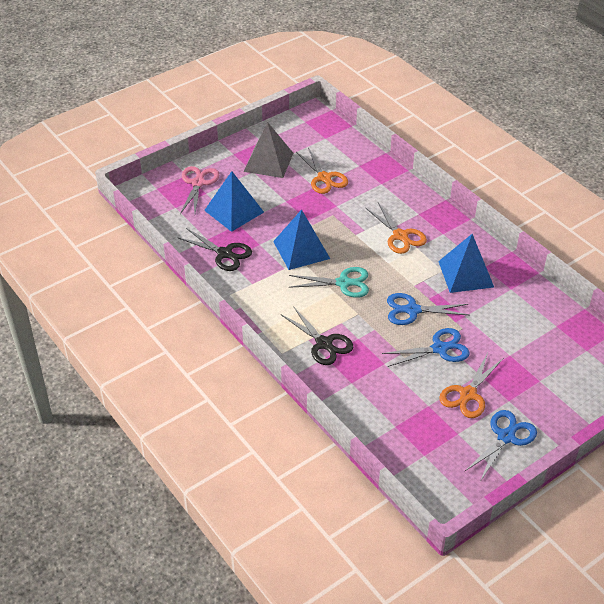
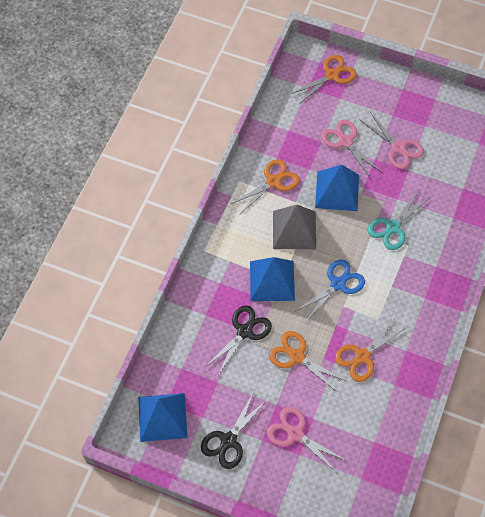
blue scissors: 3 -> 1
orange scissors: 3 -> 4
pink scissors: 1 -> 3

